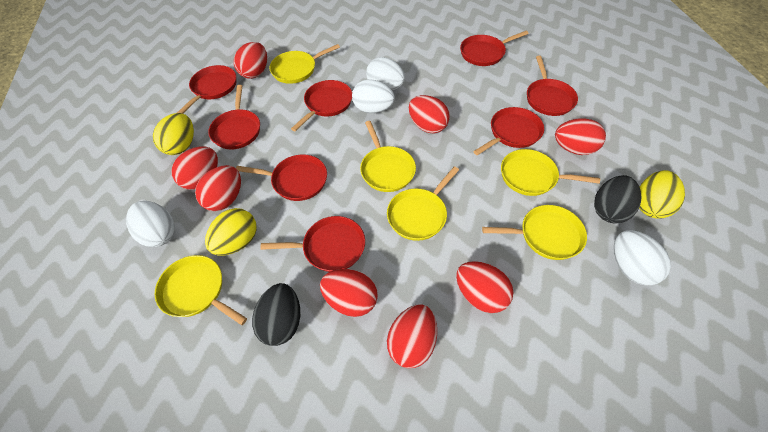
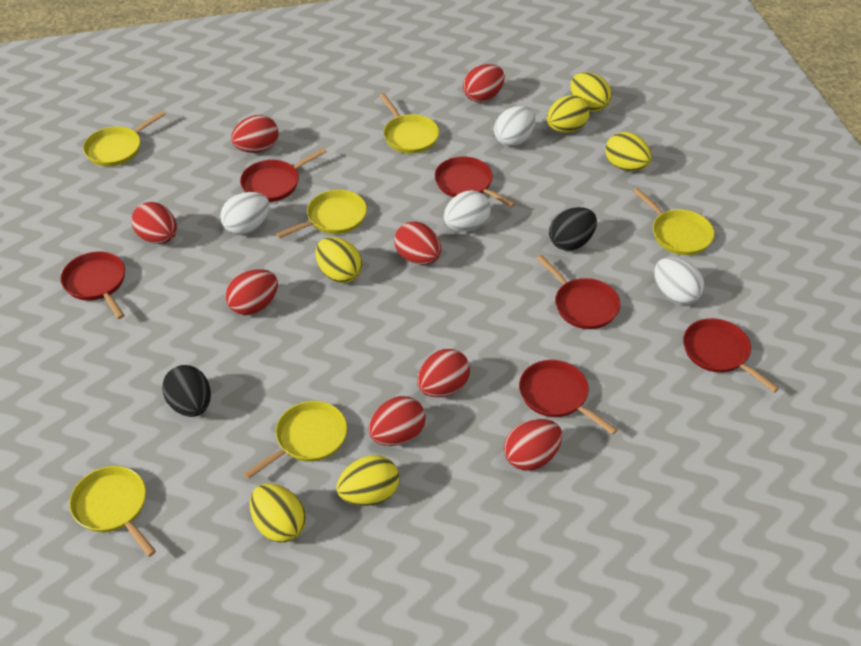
red pan: 8 -> 6
yellow egg: 3 -> 6

